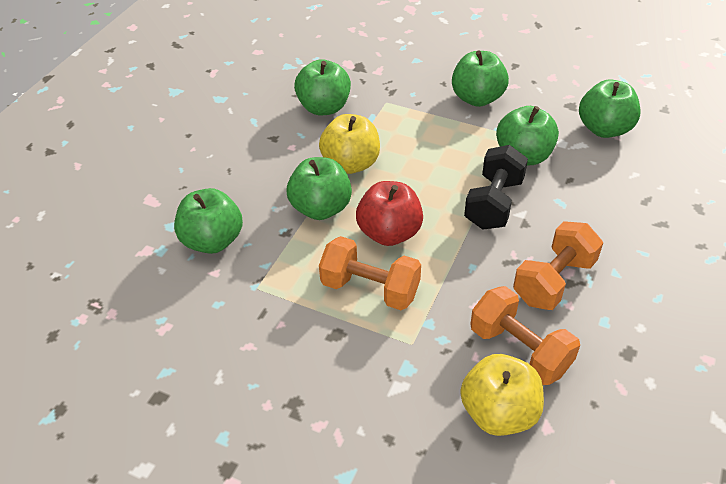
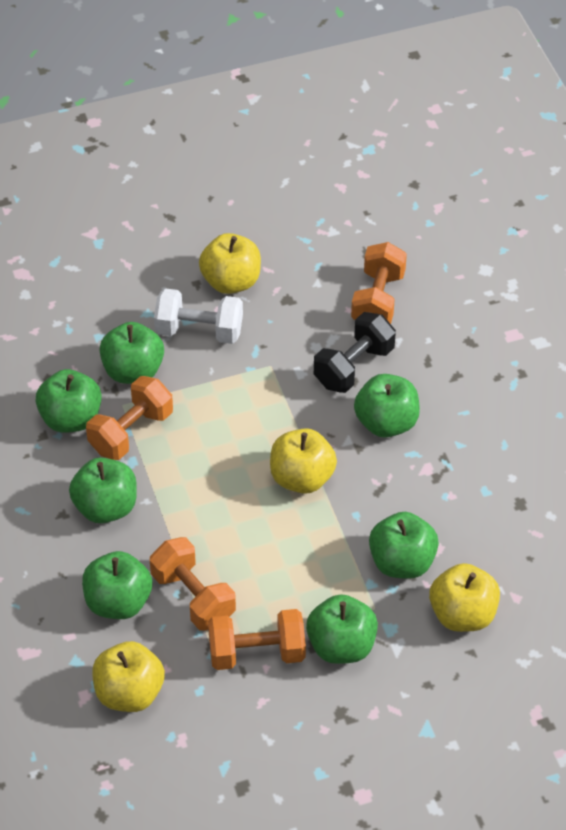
green apple: 6 -> 7
orange dumbbell: 3 -> 4
red apple: 1 -> 0
white dumbbell: 0 -> 1
yellow apple: 2 -> 4

